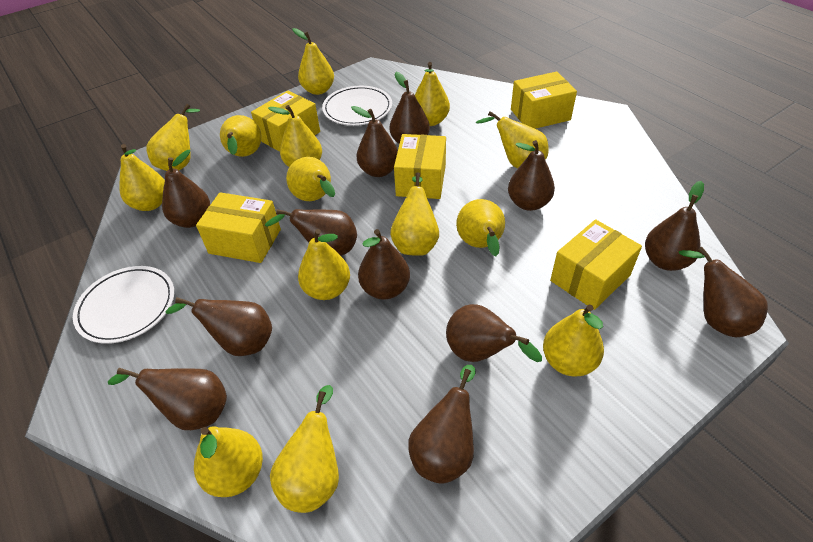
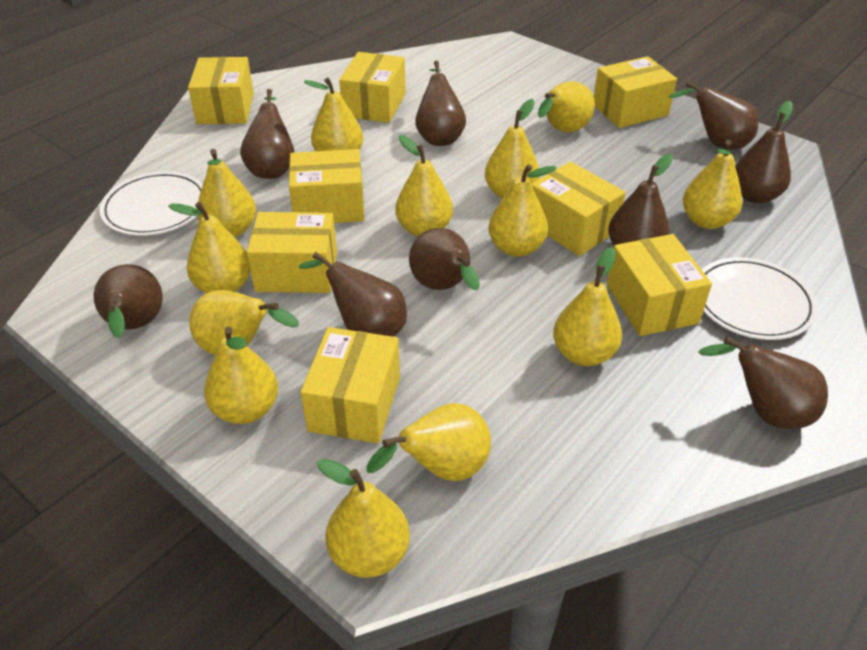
brown pear: 12 -> 9
yellow box: 5 -> 8
yellow pear: 14 -> 13

